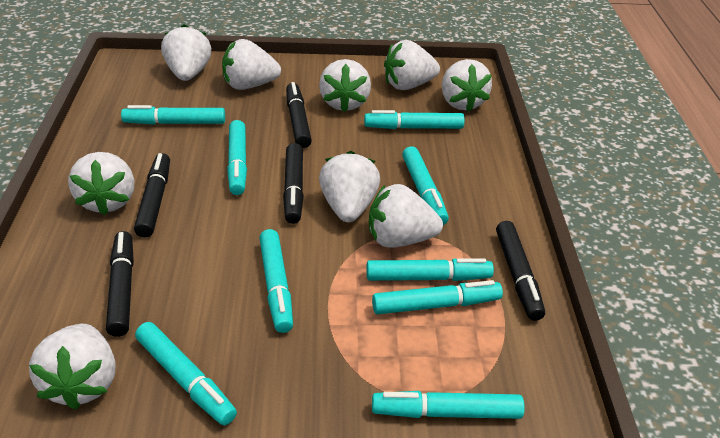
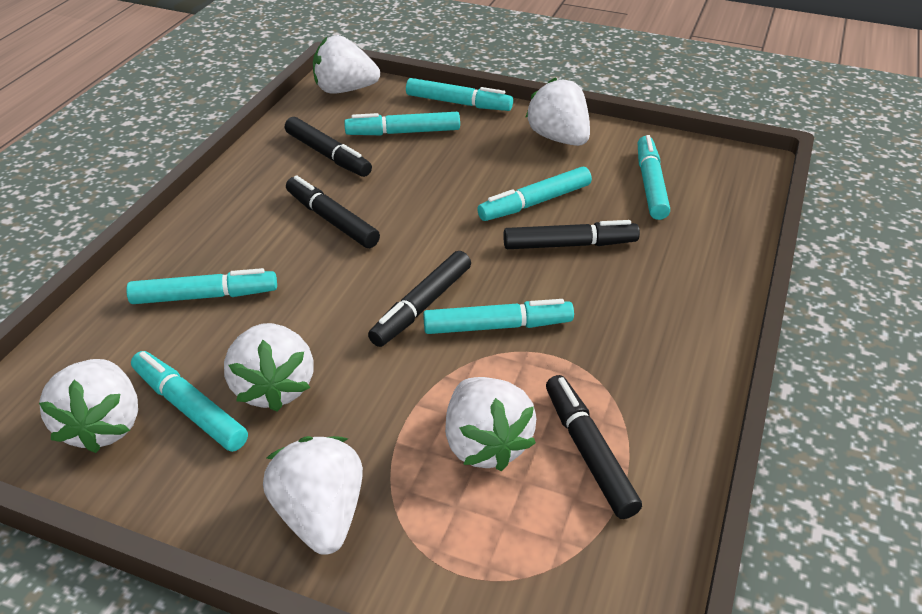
turquoise marker: 9 -> 7
white strawberry: 9 -> 6

